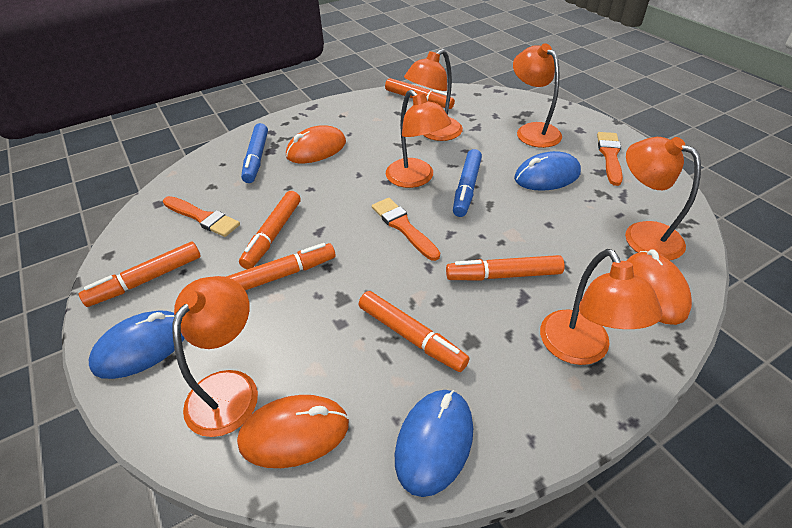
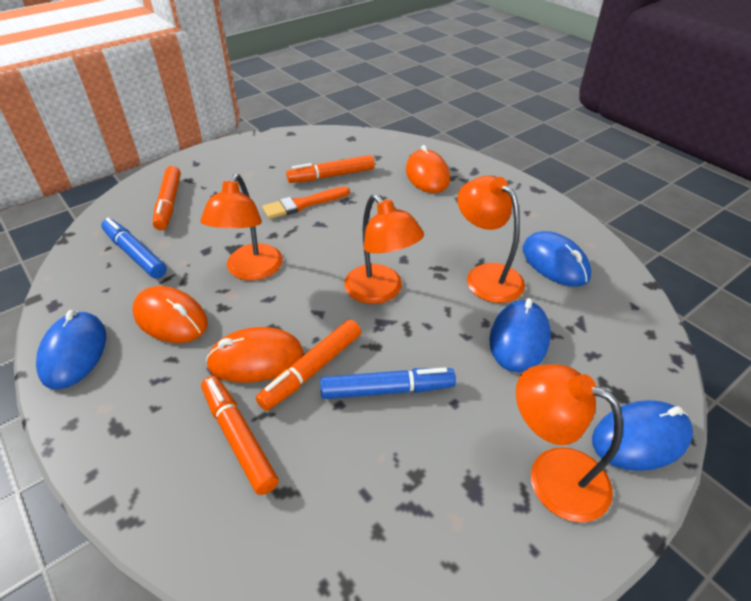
blue mouse: 3 -> 4
orange brush: 3 -> 1
orange lamp: 6 -> 4
orange marker: 6 -> 4

